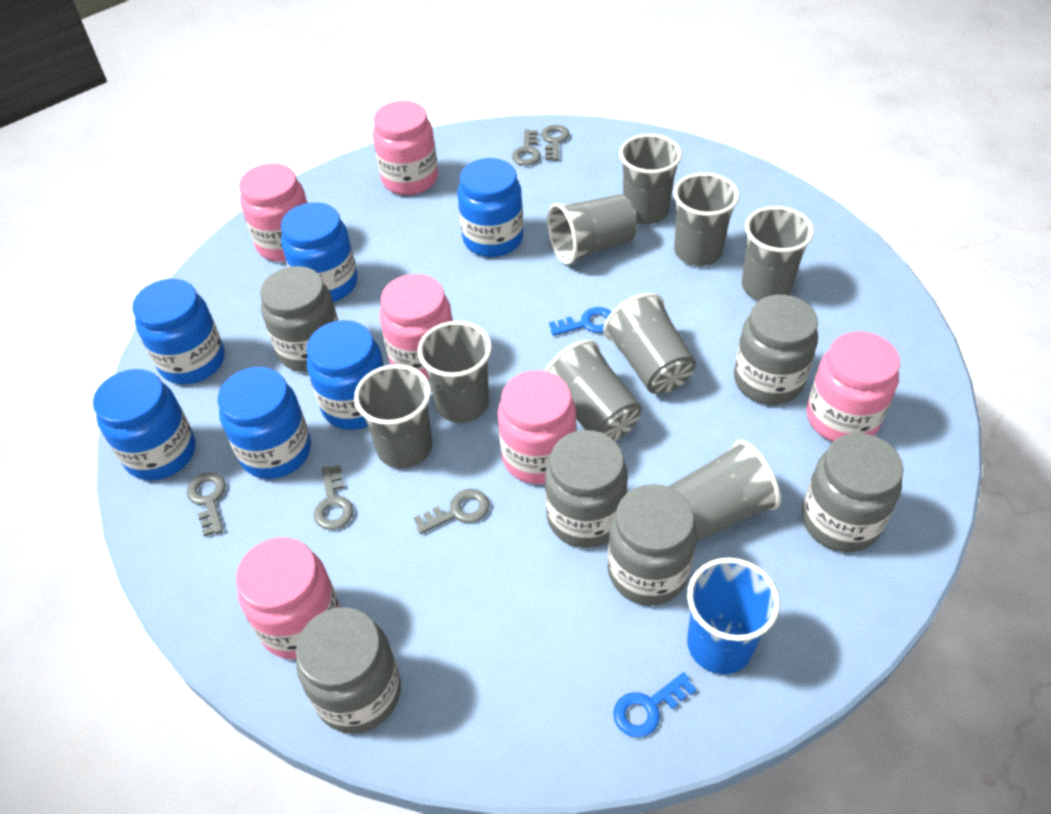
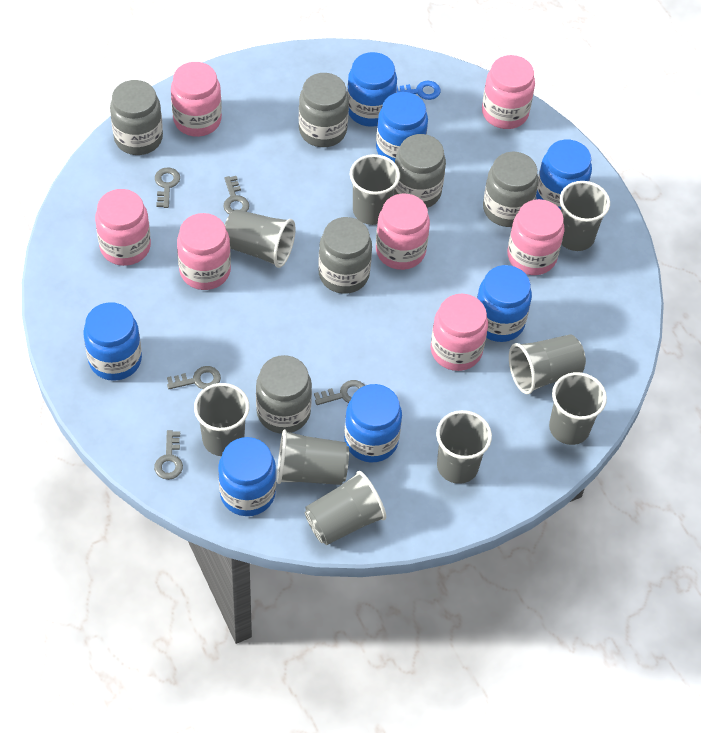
blue cup: 1 -> 0
blue jar: 6 -> 7
blue key: 2 -> 1
pink jar: 6 -> 7

